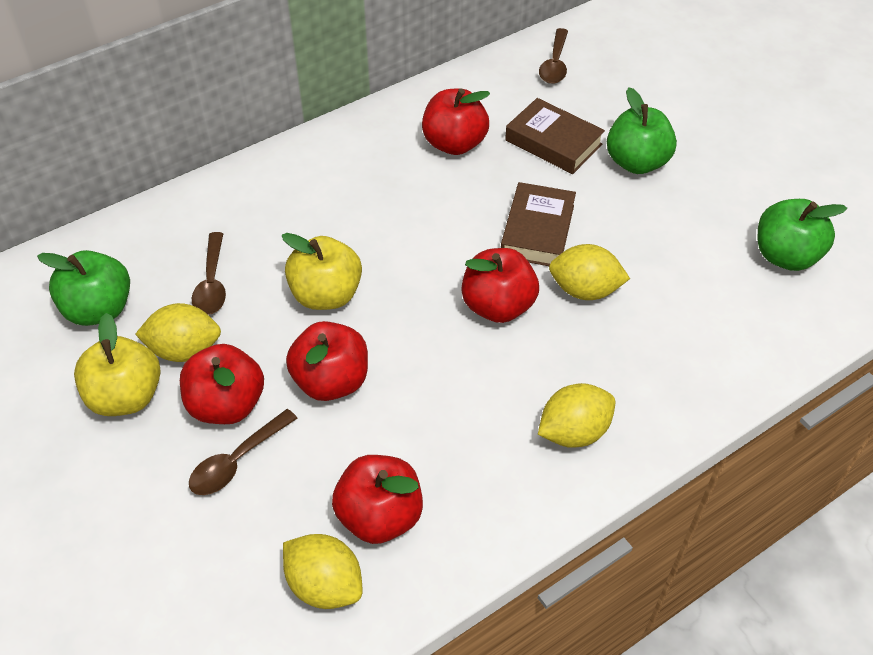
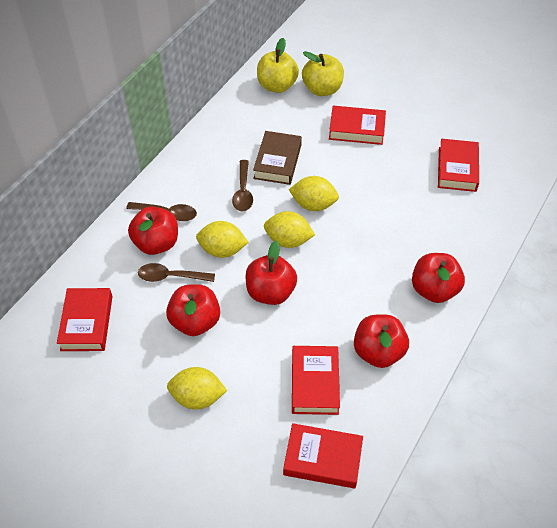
brown book: 2 -> 1
green apple: 3 -> 0
red book: 0 -> 5

